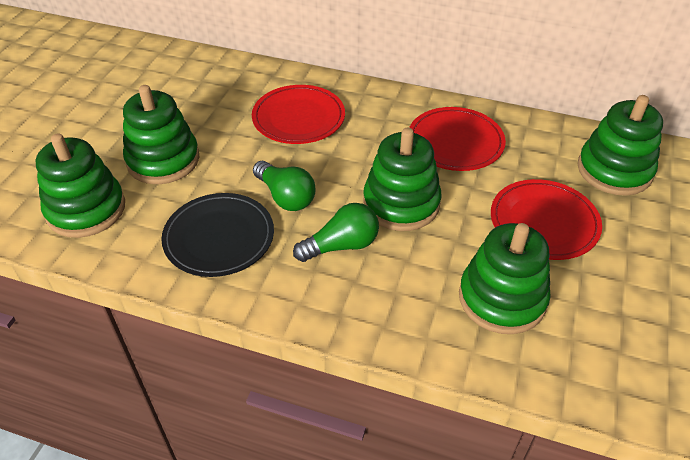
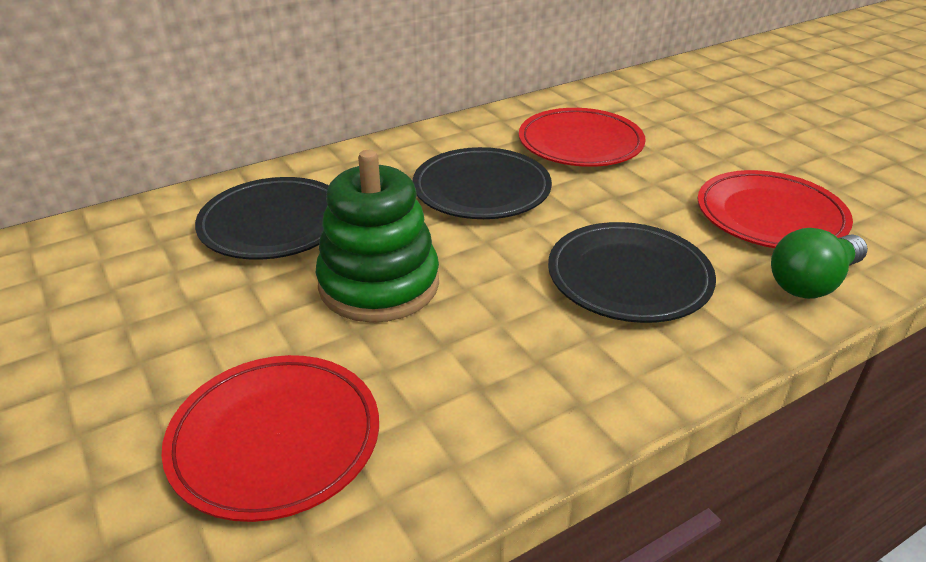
black plate: 1 -> 3
green light bulb: 2 -> 1
green stacking toy: 5 -> 1

